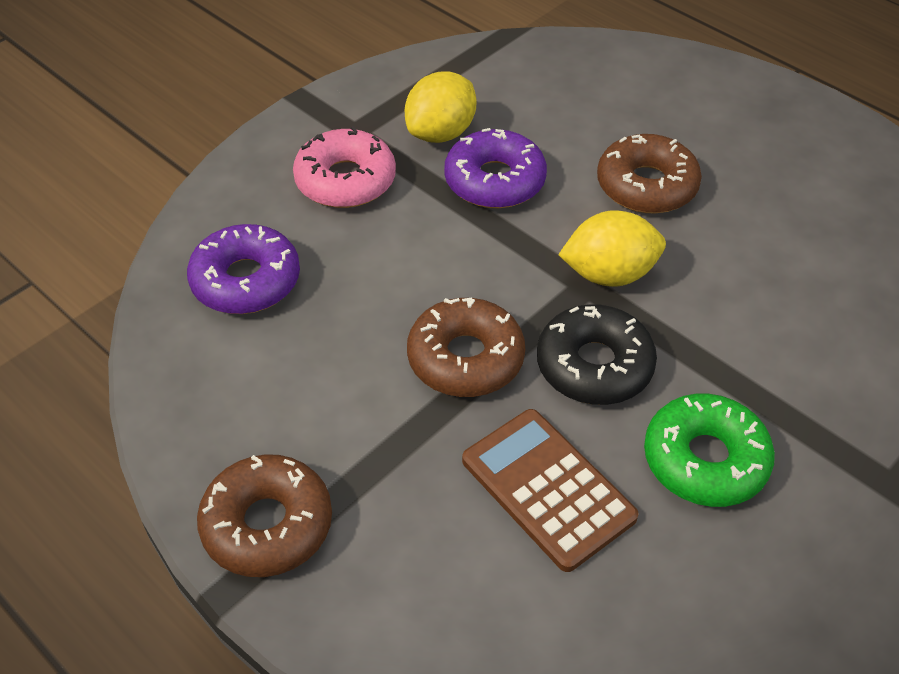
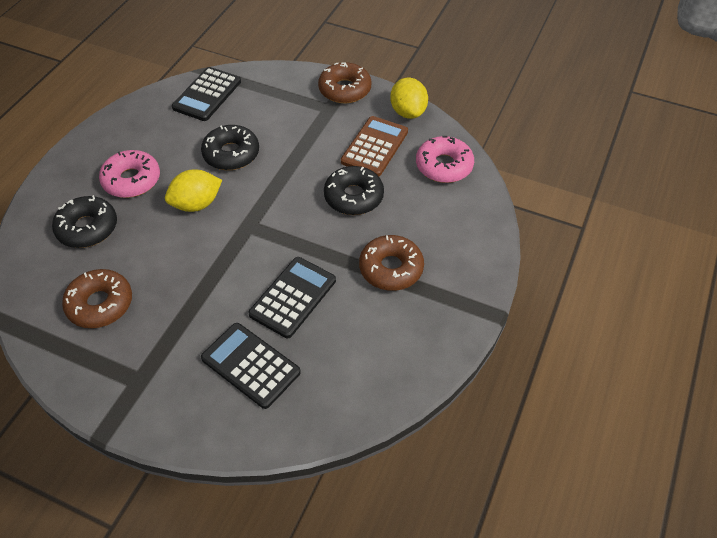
black calculator: 0 -> 3
black donut: 1 -> 3
green donut: 1 -> 0
pink donut: 1 -> 2
purple donut: 2 -> 0

